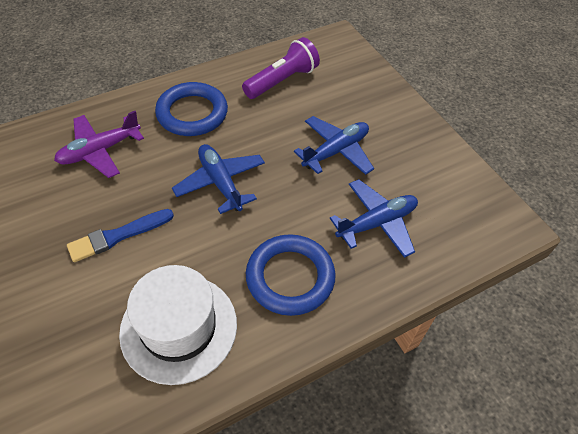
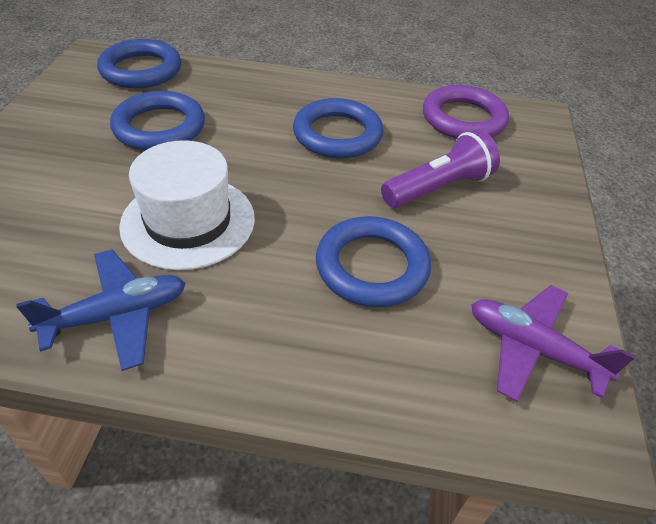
blue brush: 1 -> 0
blue plane: 3 -> 1
blue ring: 2 -> 4
purple ring: 0 -> 1

